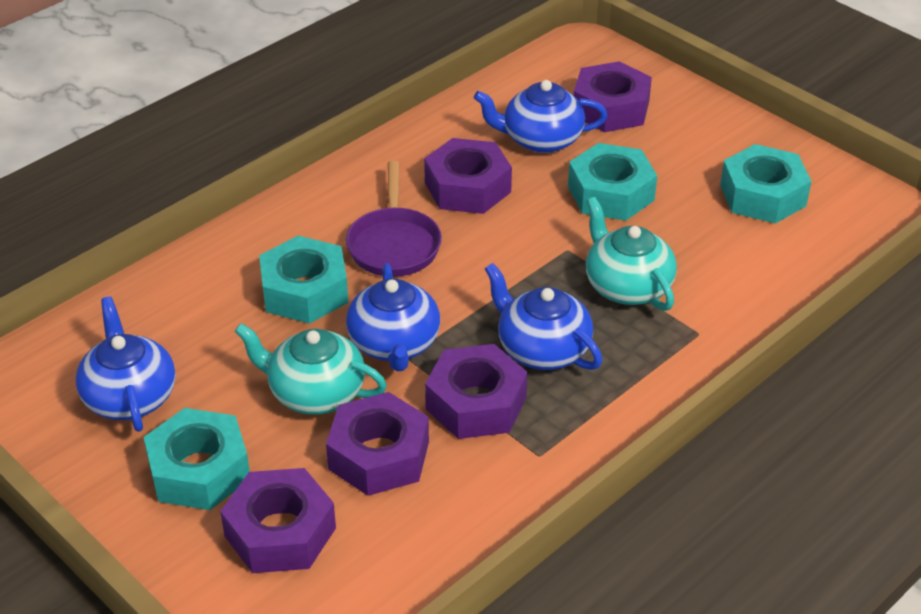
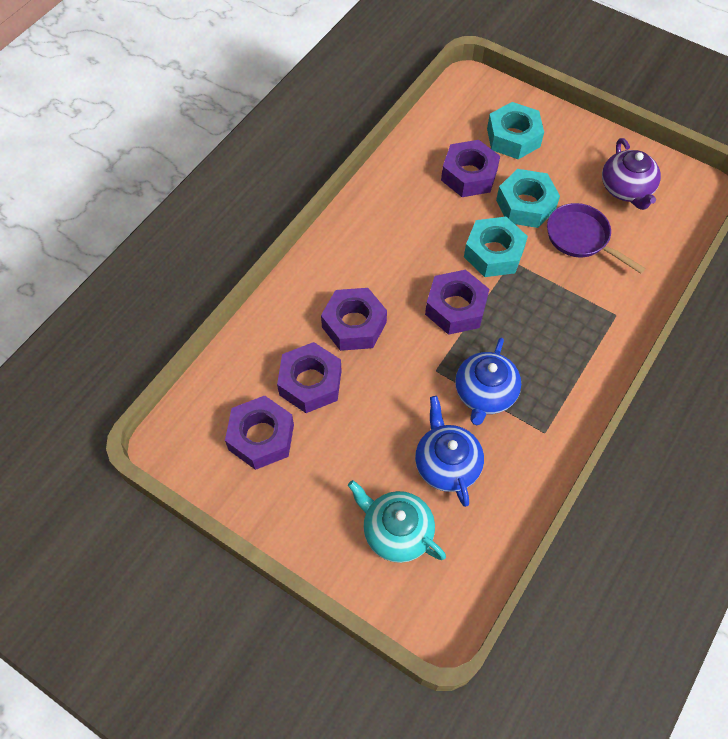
blue teapot: 4 -> 2
purple teapot: 0 -> 1
turquoise nut: 4 -> 3
turquoise teapot: 2 -> 1

